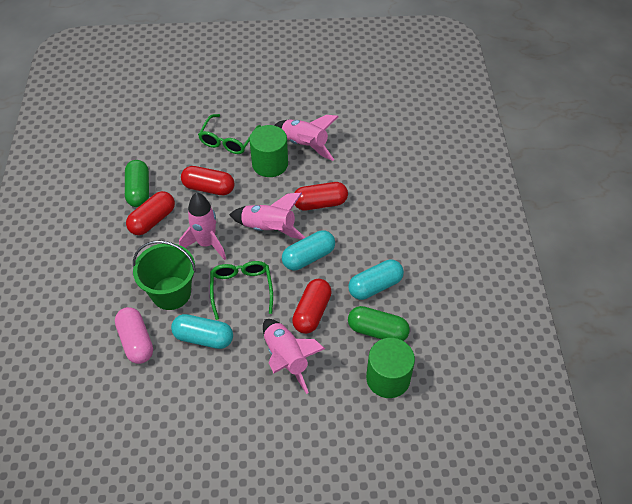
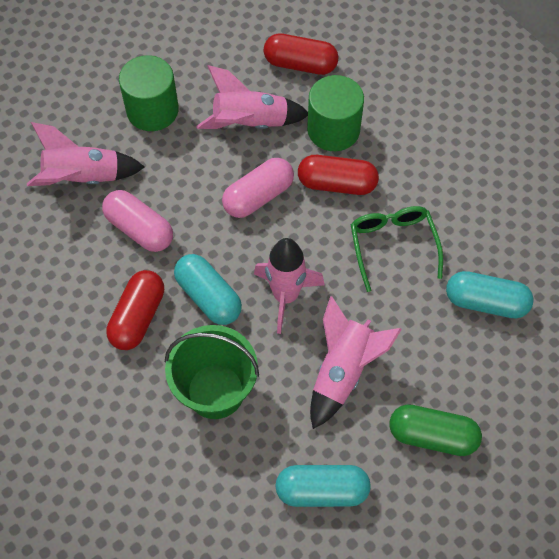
green capsule: 2 -> 1
green glasses: 2 -> 1
pink capsule: 1 -> 2
red capsule: 4 -> 3

